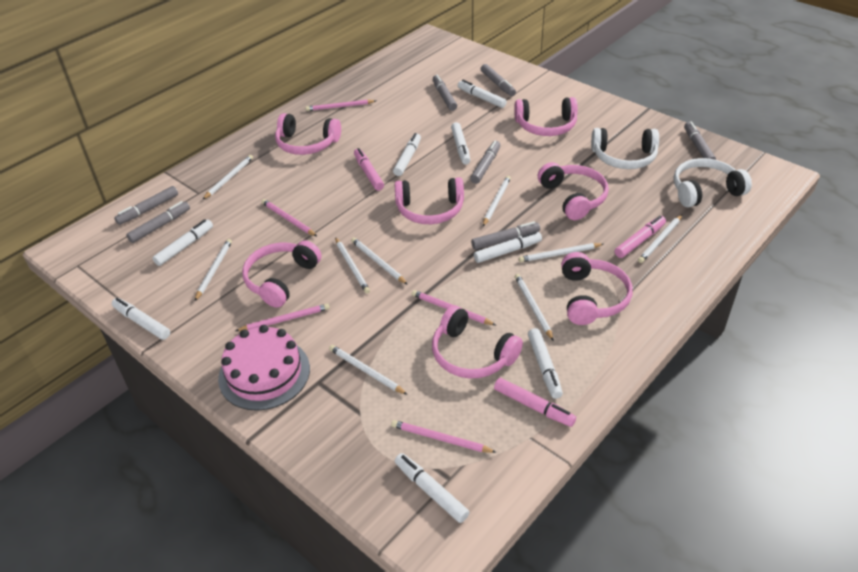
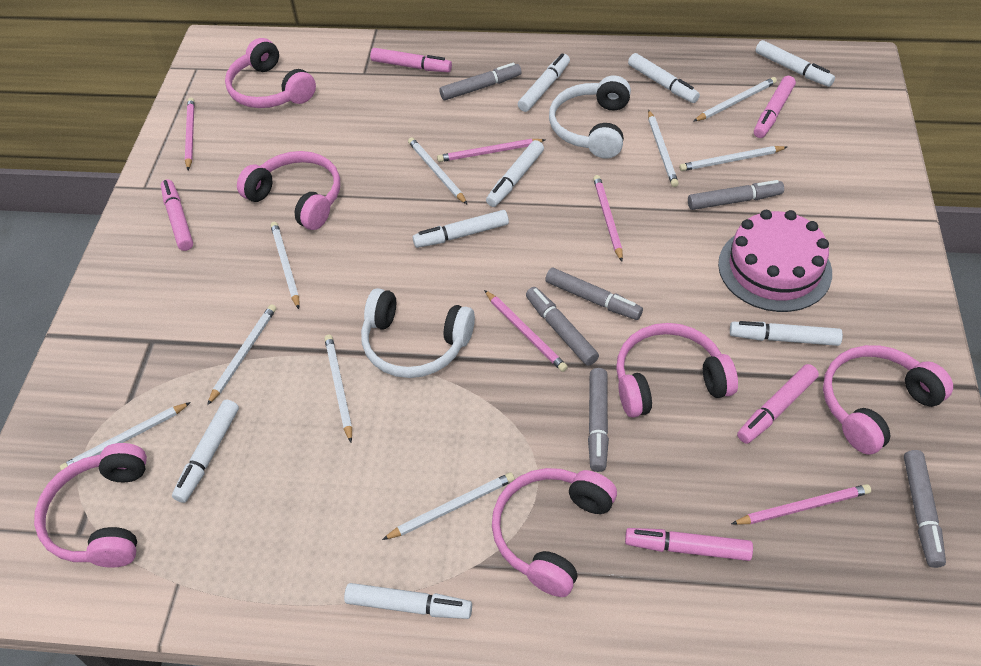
grey marker: 7 -> 6
pink headphones: 7 -> 6
pink marker: 3 -> 5

